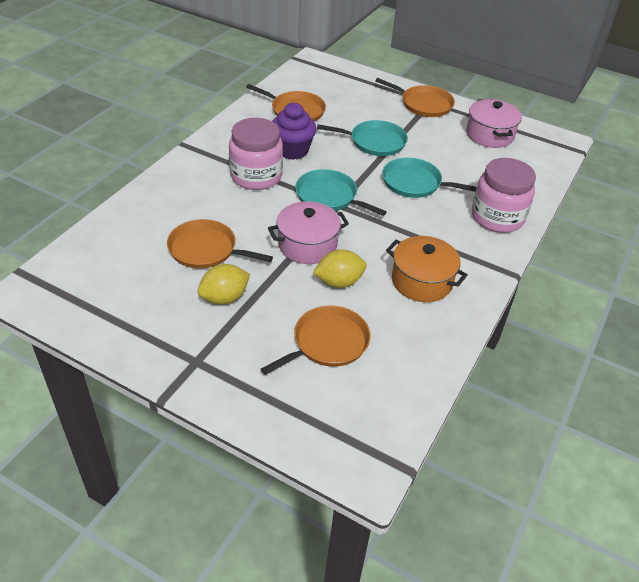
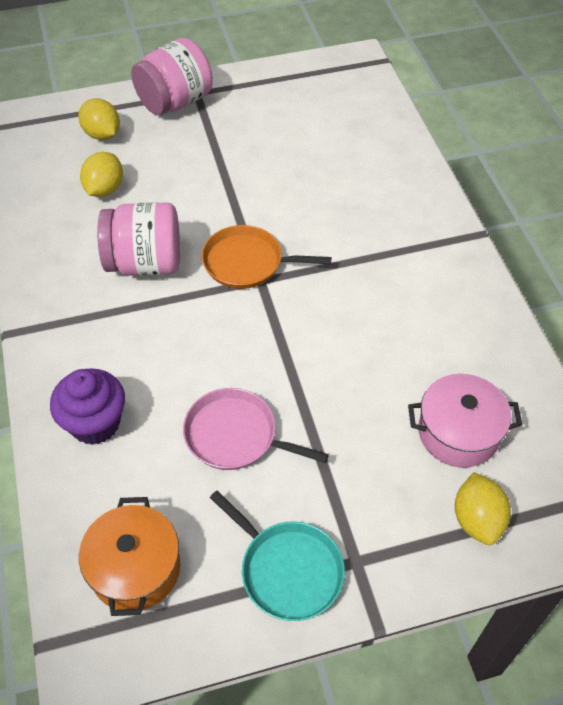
orange pan: 4 -> 1
pink pan: 0 -> 1
pink pot: 2 -> 1
turquoise pan: 3 -> 1
yellow lemon: 2 -> 3

